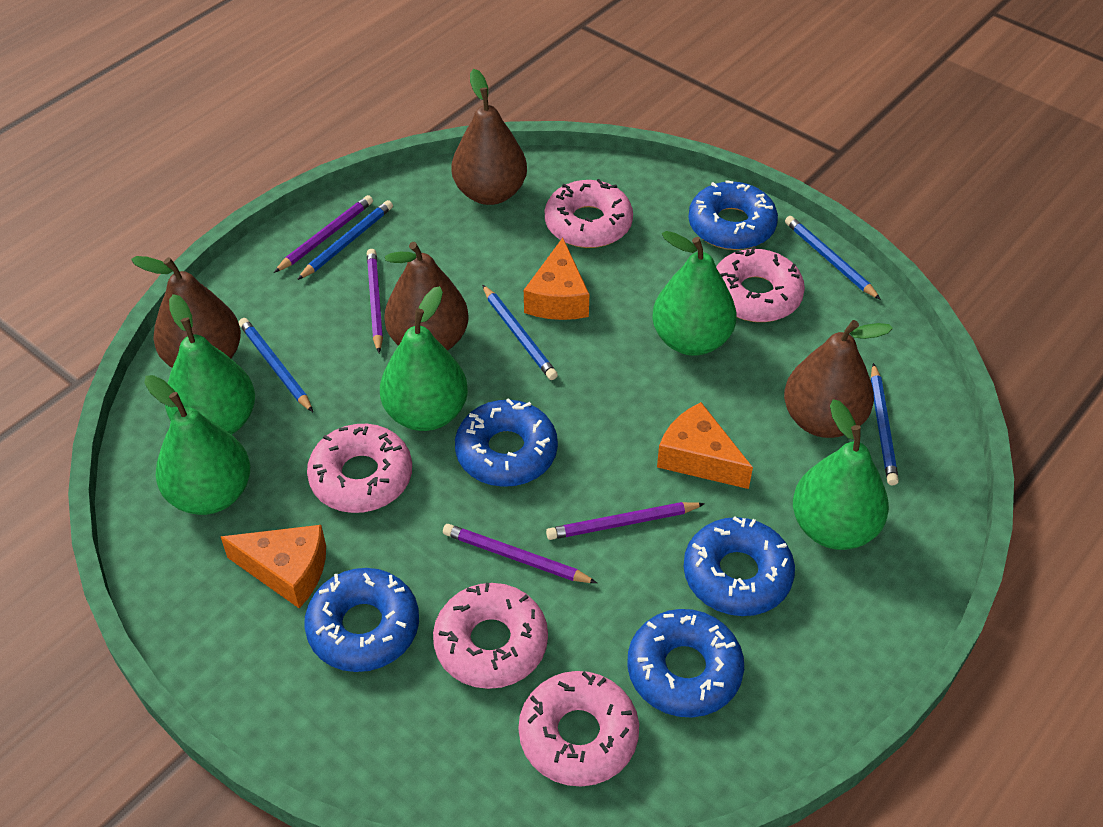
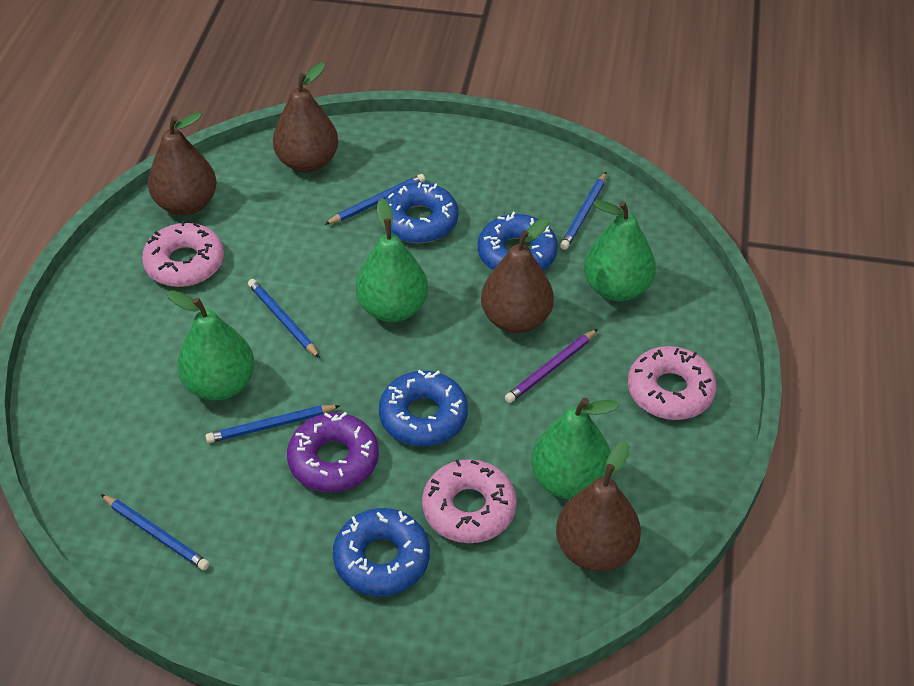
blue donut: 5 -> 4
green pear: 5 -> 4
orange cheese: 3 -> 0
pink donut: 5 -> 3
purple donut: 0 -> 1
purple pencil: 4 -> 1

